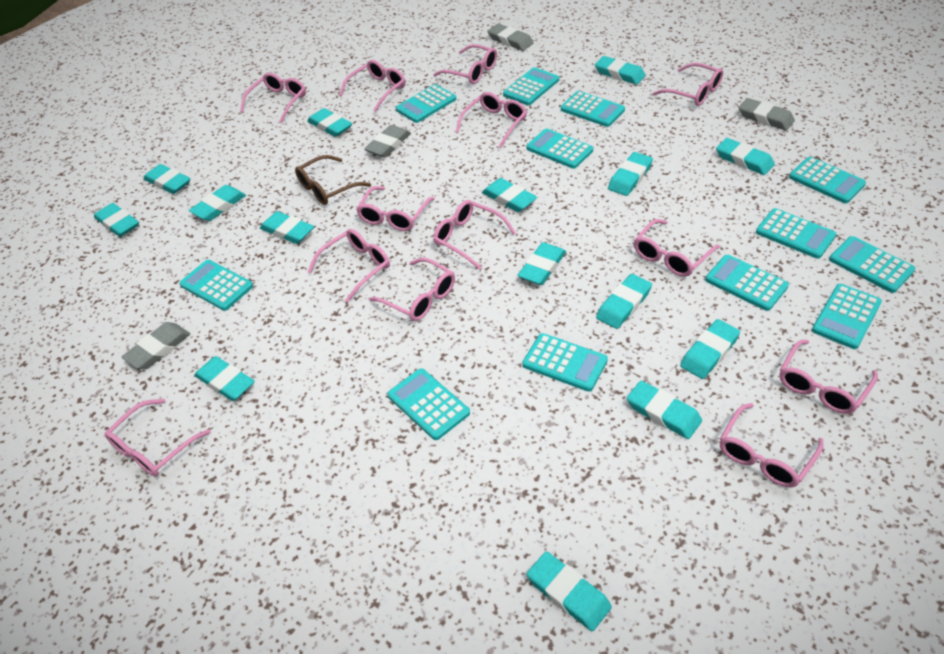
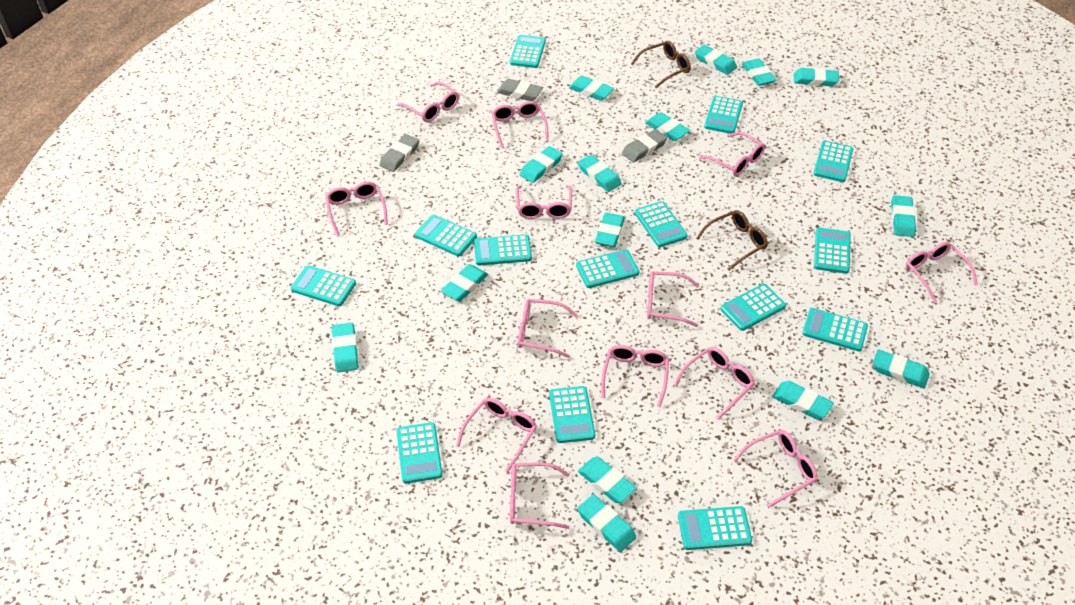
brown glasses: 1 -> 2
grey eraser: 4 -> 3
turquoise calculator: 12 -> 14

